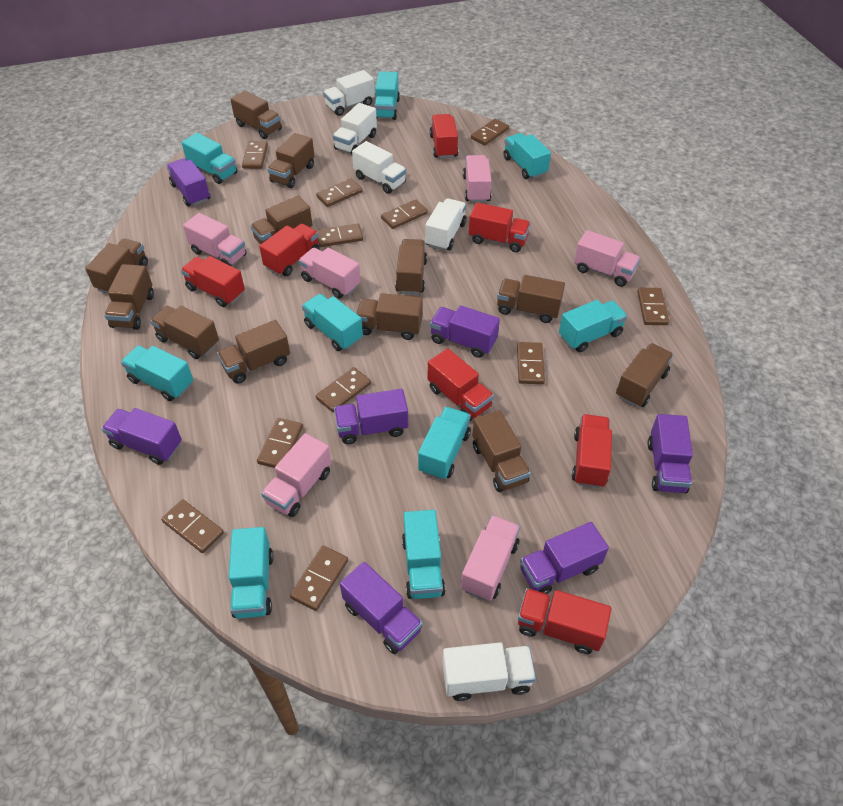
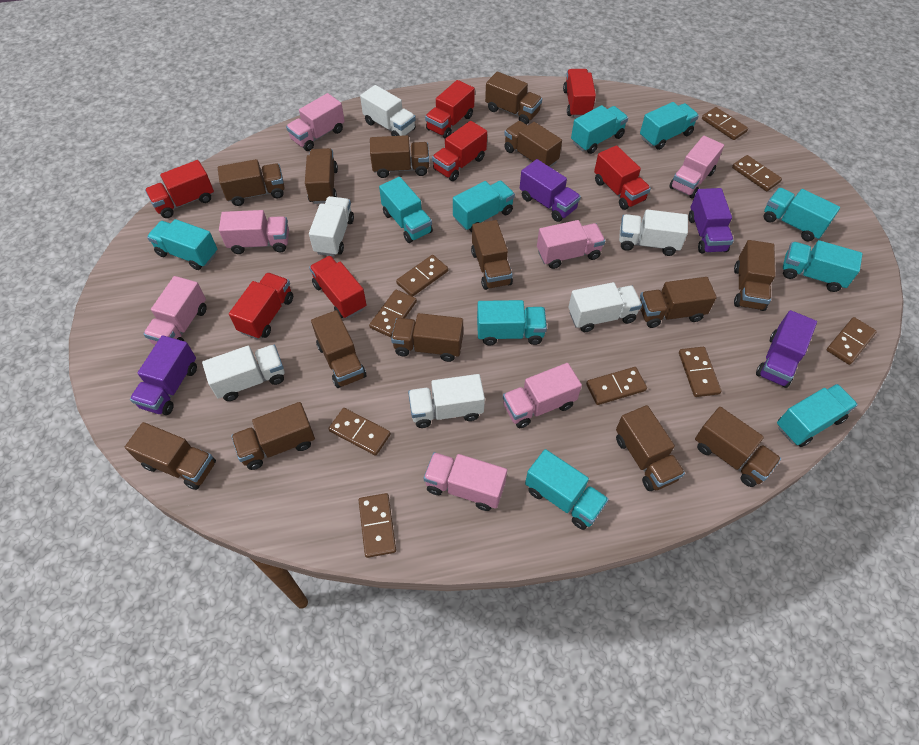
brown domino: 11 -> 9
brown truck: 12 -> 14
pink truck: 6 -> 7
purple truck: 7 -> 4
turquoise truck: 9 -> 10
white truck: 5 -> 6

